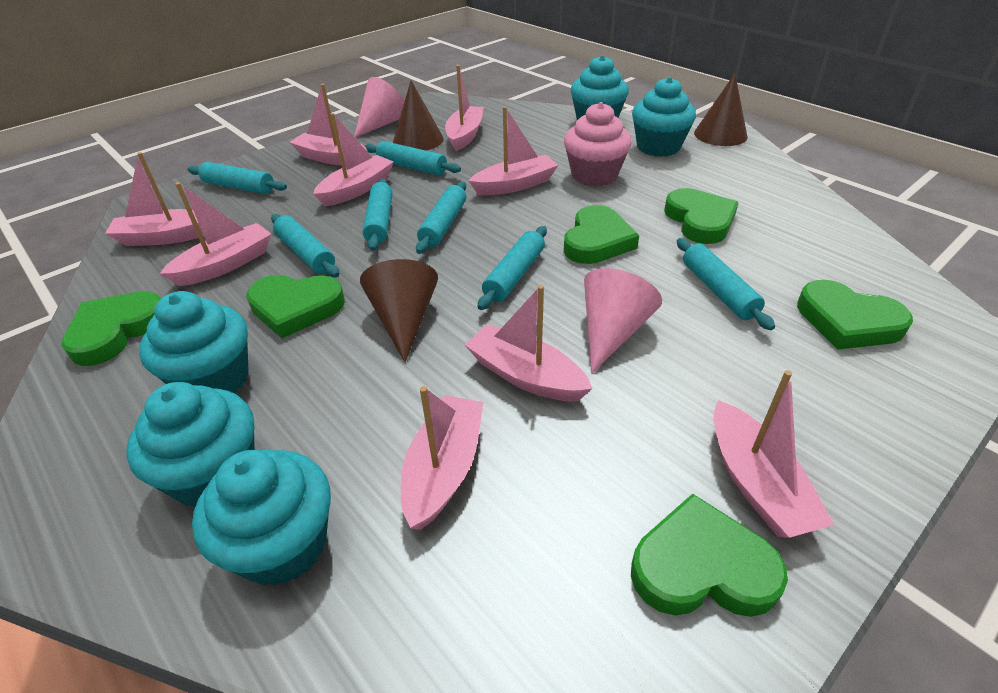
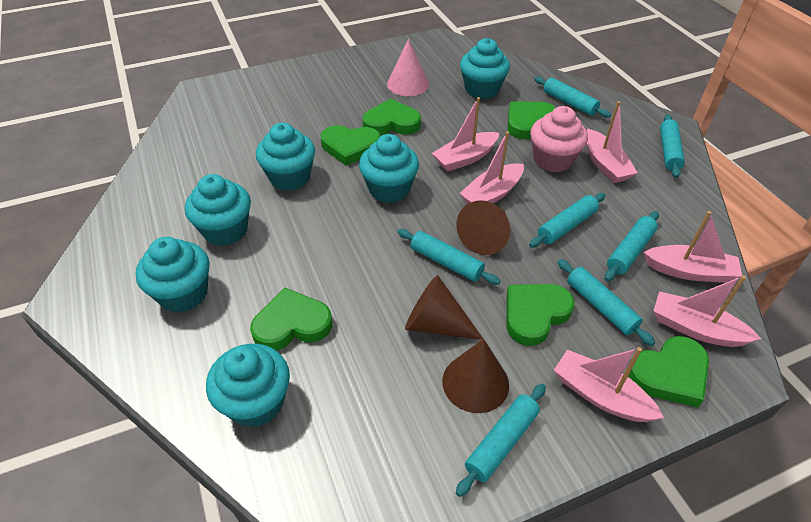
pink boat: 9 -> 6
pink cone: 2 -> 1
turquoise cupcake: 5 -> 6

